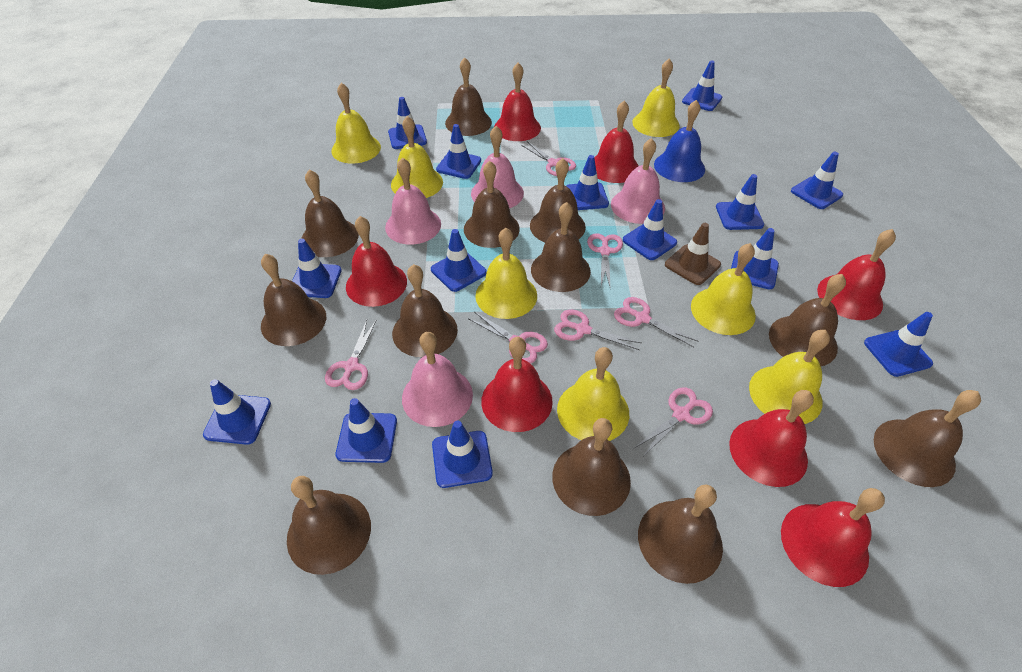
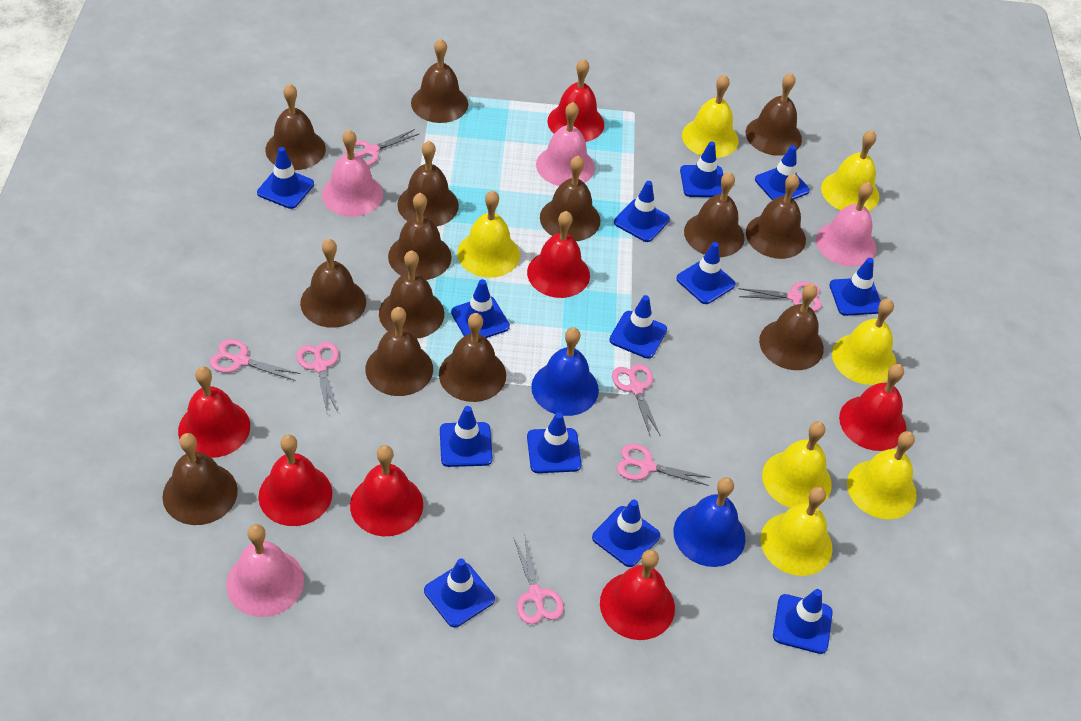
blue bell: 1 -> 2
blue traffic cone: 14 -> 13
brown bell: 12 -> 14
brown traffic cone: 1 -> 0

